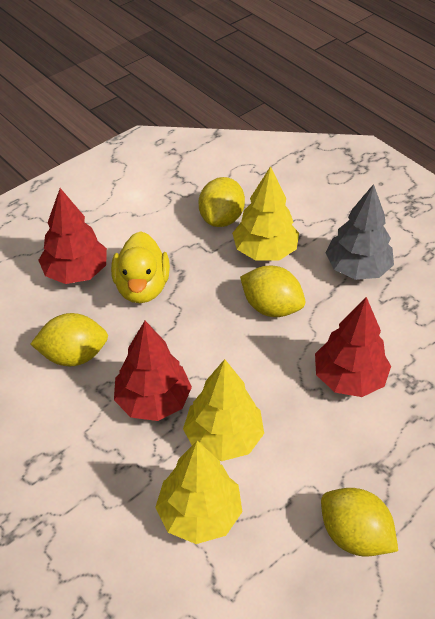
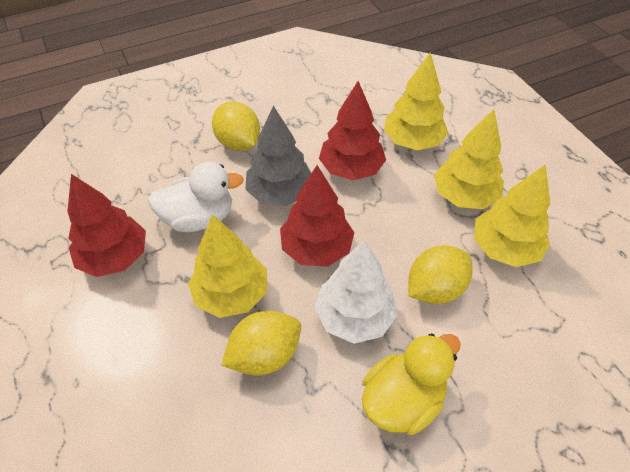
white duck: 0 -> 1
white tree: 0 -> 1
yellow lemon: 4 -> 3
yellow tree: 3 -> 4

